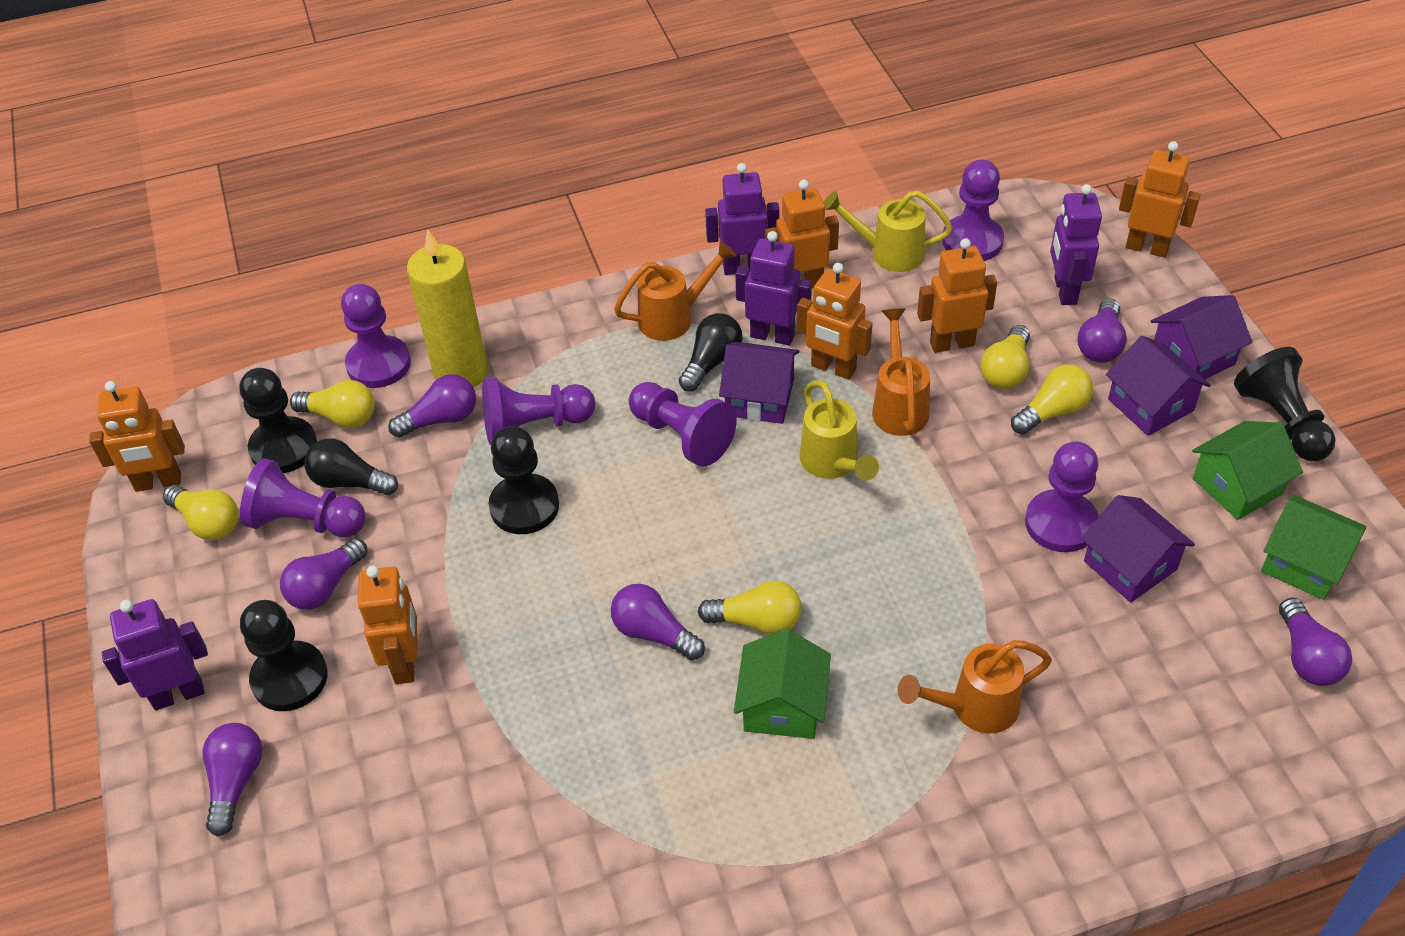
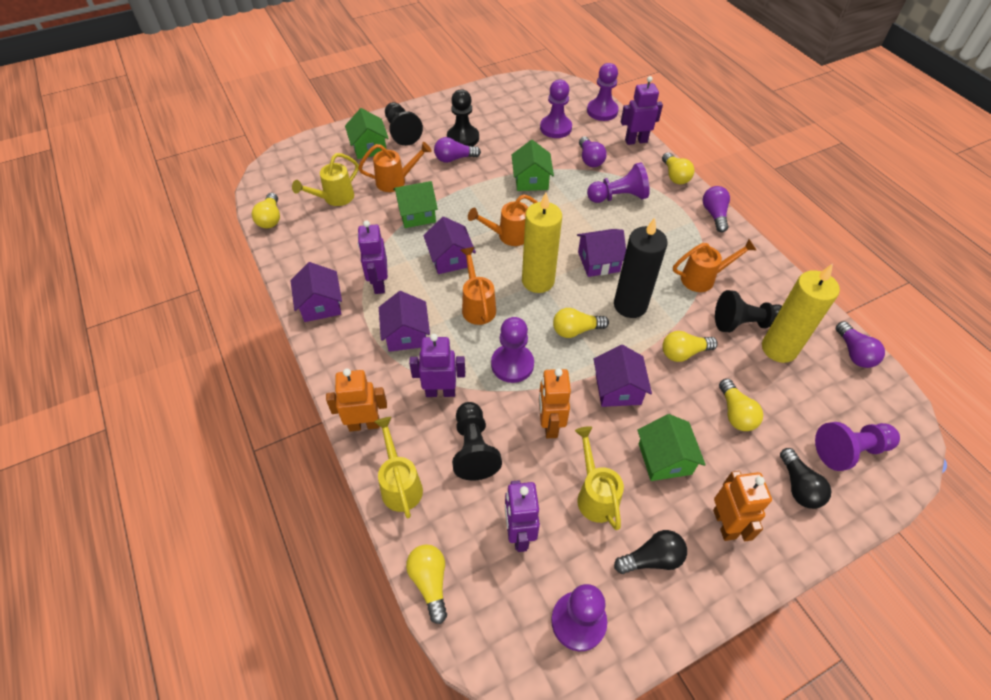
black candle: 0 -> 1
green house: 3 -> 4
orange robot: 6 -> 3
orange watering can: 3 -> 4
purple house: 4 -> 5
purple light bulb: 6 -> 4
yellow candle: 1 -> 2
yellow light bulb: 5 -> 6
yellow watering can: 2 -> 3

